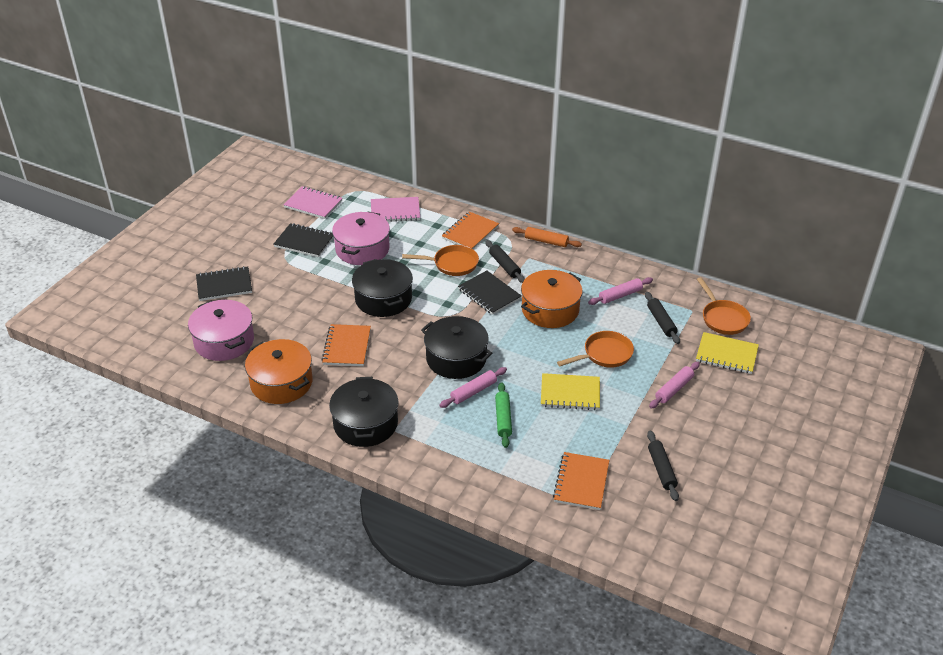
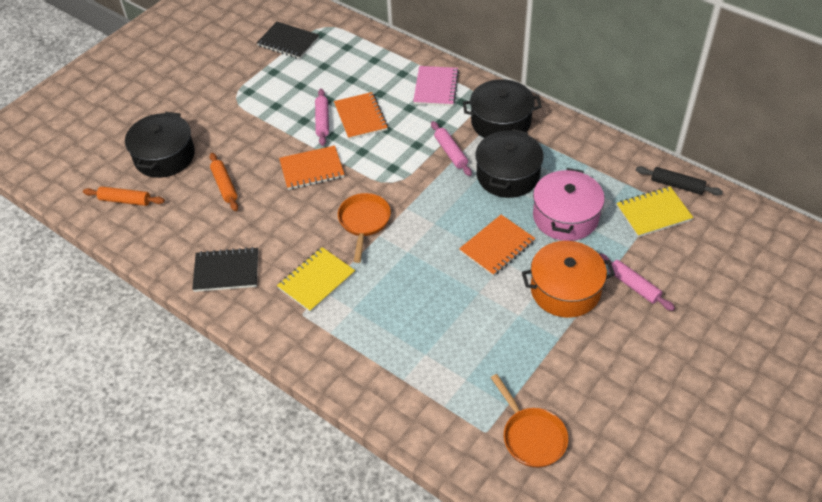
black notebook: 3 -> 2
black rolling pin: 3 -> 1
green rolling pin: 1 -> 0
orange pan: 3 -> 2
orange pot: 2 -> 1
orange rolling pin: 1 -> 2
pink notebook: 2 -> 1
pink pot: 2 -> 1

